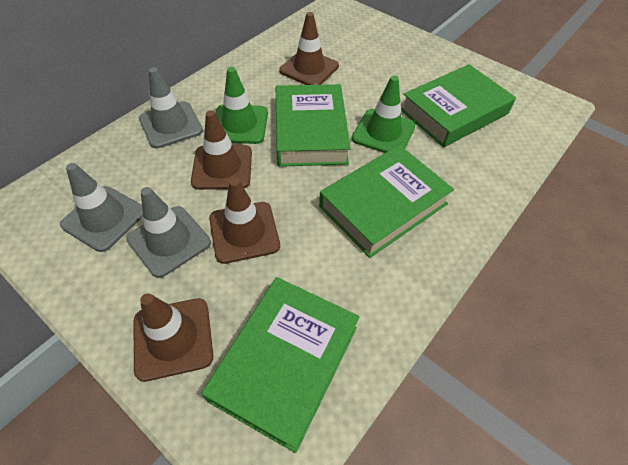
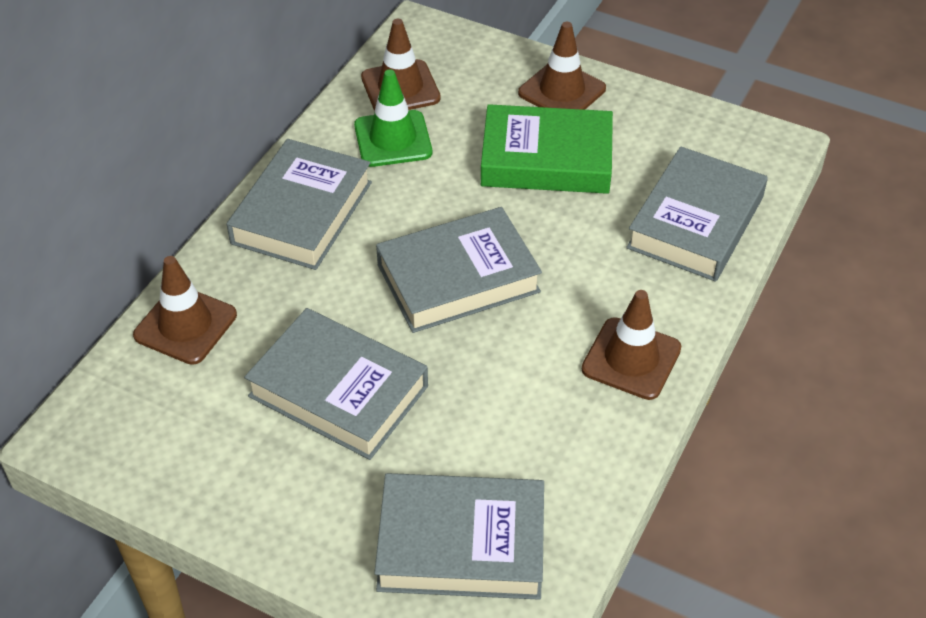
green book: 4 -> 1
green traffic cone: 2 -> 1
grey book: 0 -> 5
grey traffic cone: 3 -> 0

